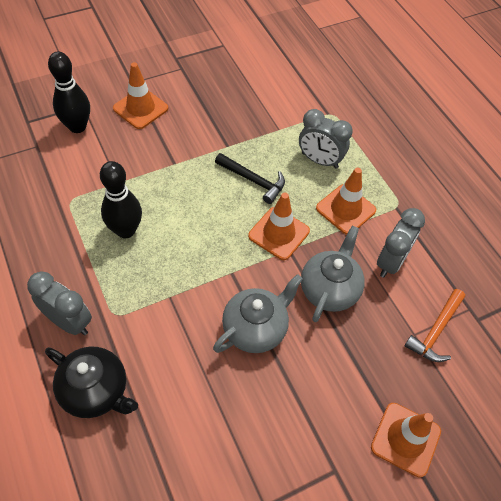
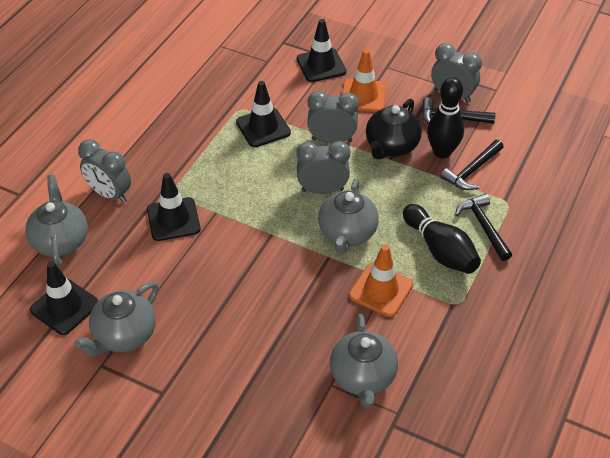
black hammer: 1 -> 3
black traffic cone: 0 -> 4
grey clock: 3 -> 4
grey teapot: 2 -> 4
orange hammer: 1 -> 0
orange traffic cone: 4 -> 2

